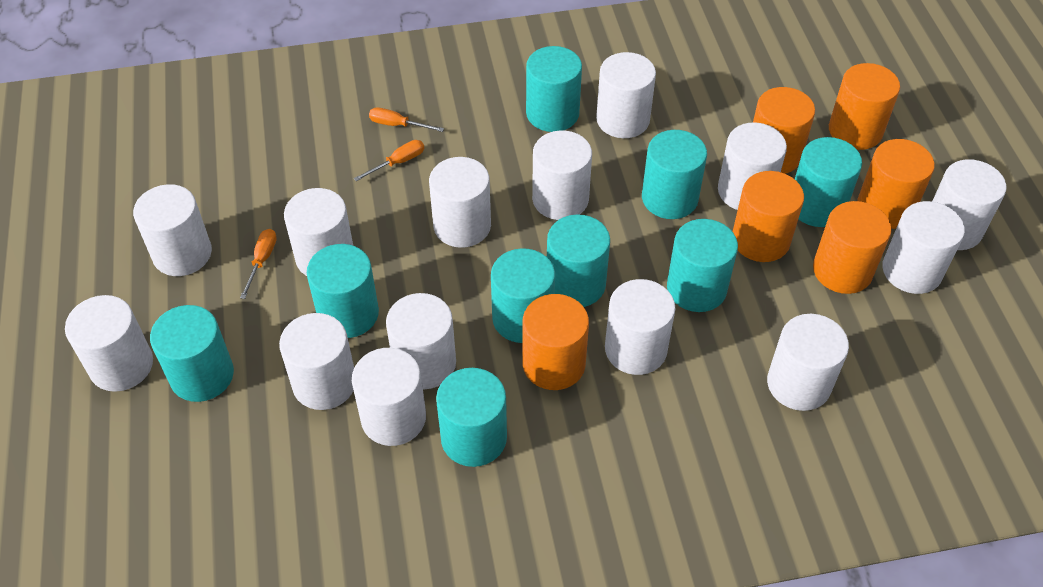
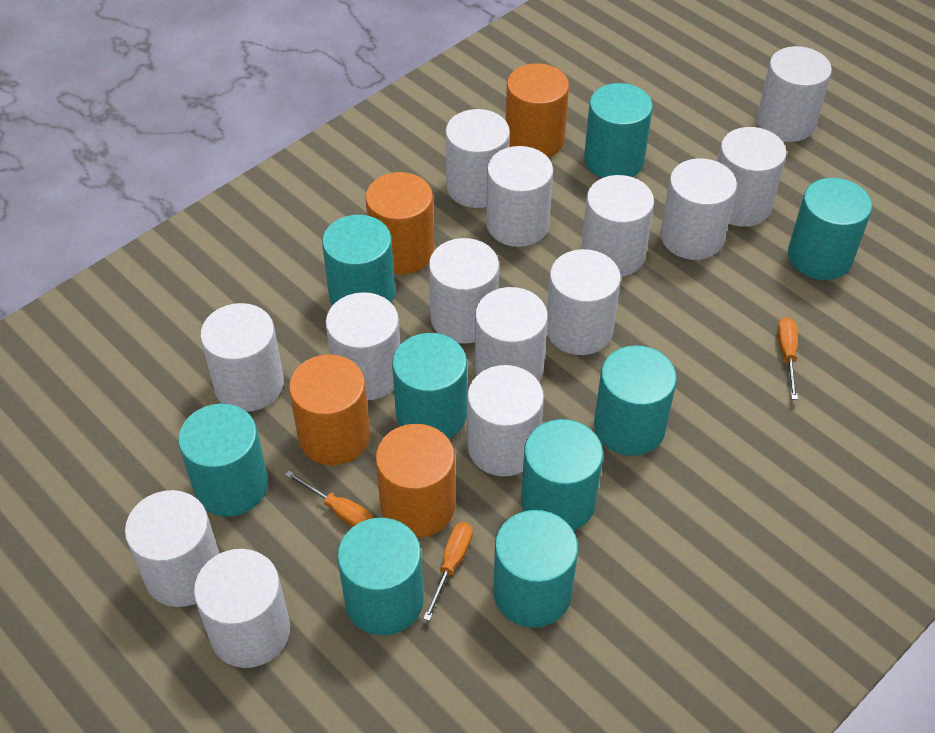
orange cylinder: 6 -> 4

